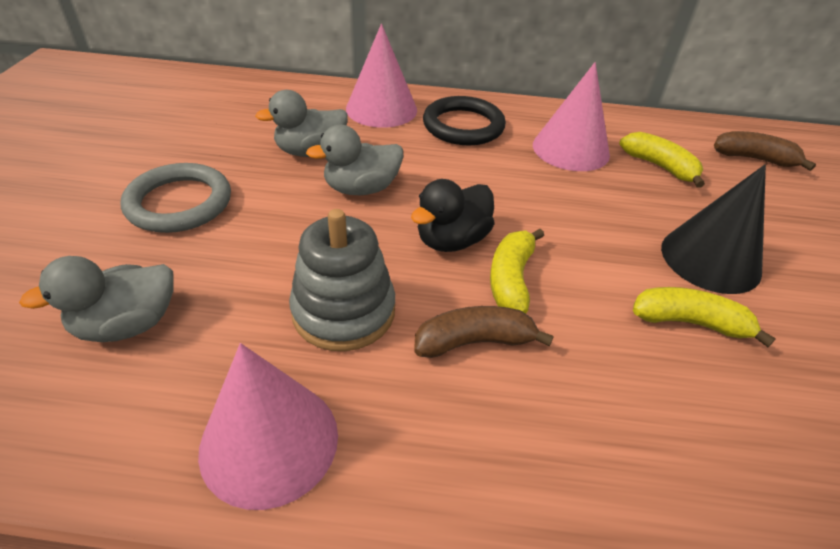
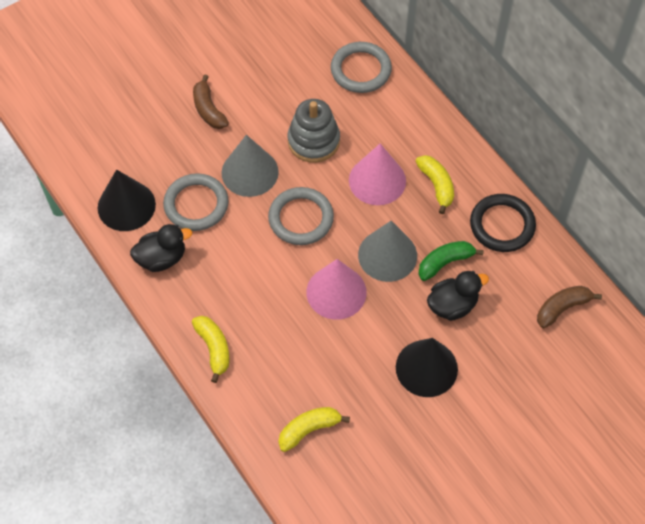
black cone: 1 -> 2
black duck: 1 -> 2
green banana: 0 -> 1
grey cone: 0 -> 2
grey duck: 3 -> 0
grey ring: 1 -> 3
pink cone: 3 -> 2

